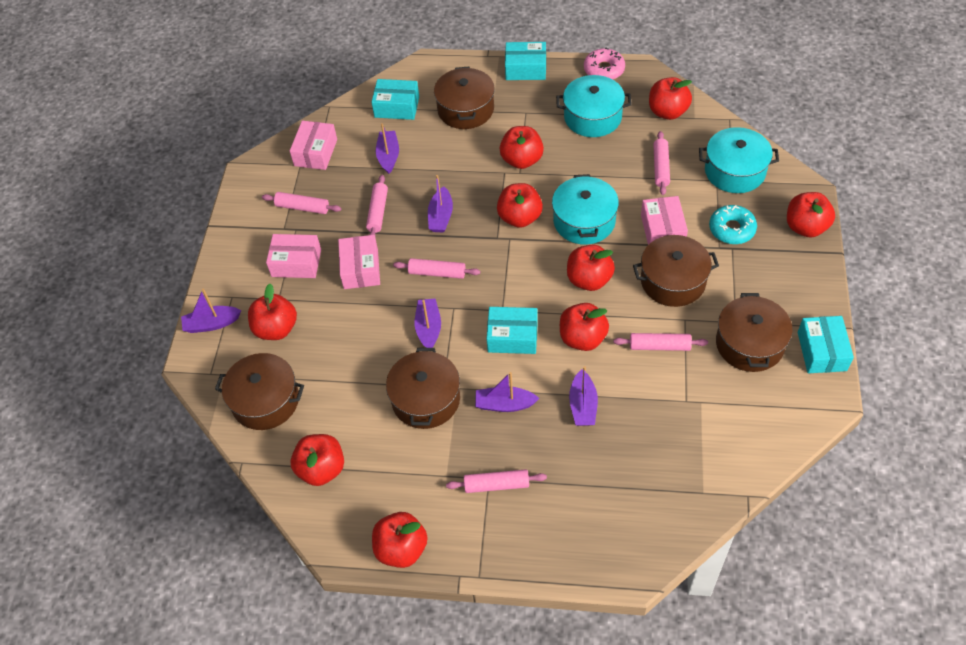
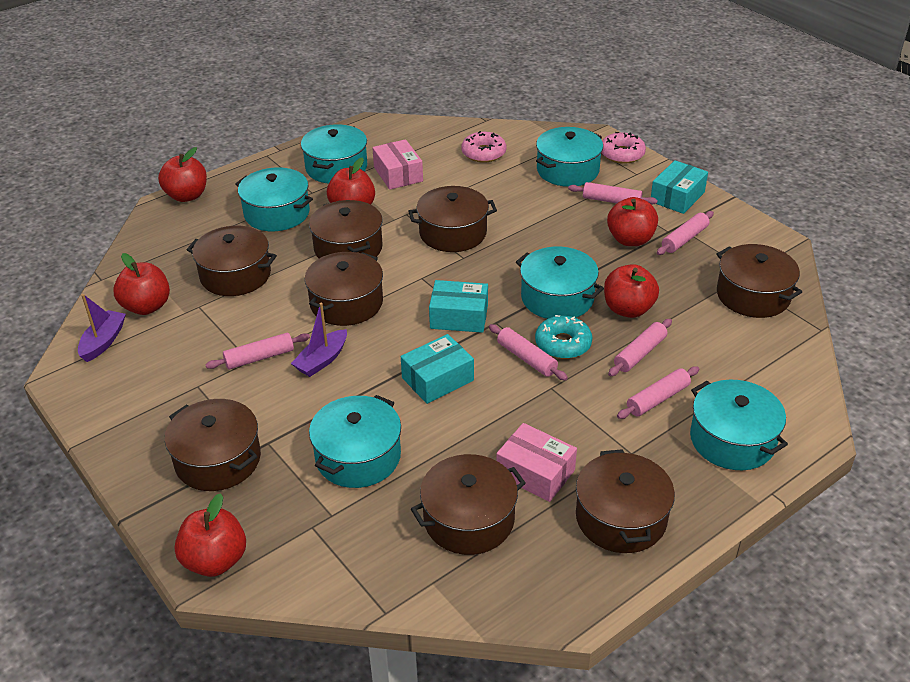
brown pot: 5 -> 8
pink box: 4 -> 2
pink donut: 1 -> 2
purple boat: 6 -> 2
red apple: 9 -> 6
turquoise box: 4 -> 3
turquoise pot: 3 -> 6

